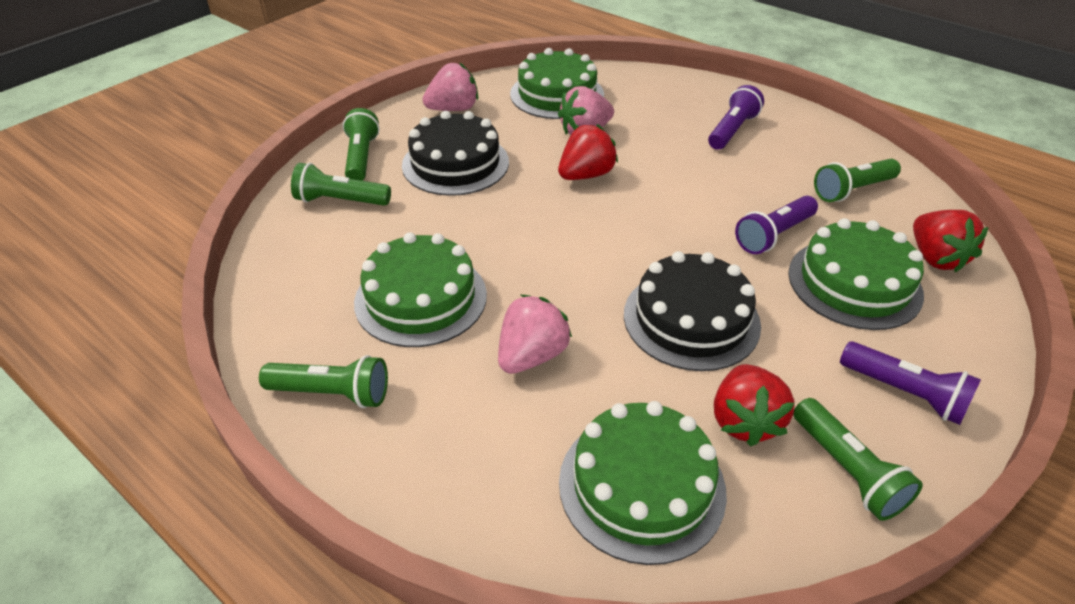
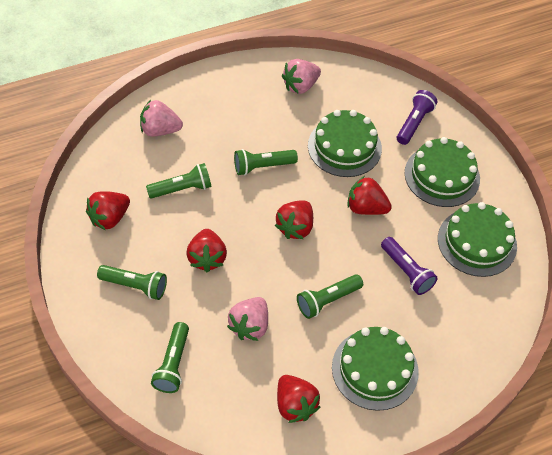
black cake: 2 -> 0
purple flashlight: 3 -> 2
red strawberry: 3 -> 5

